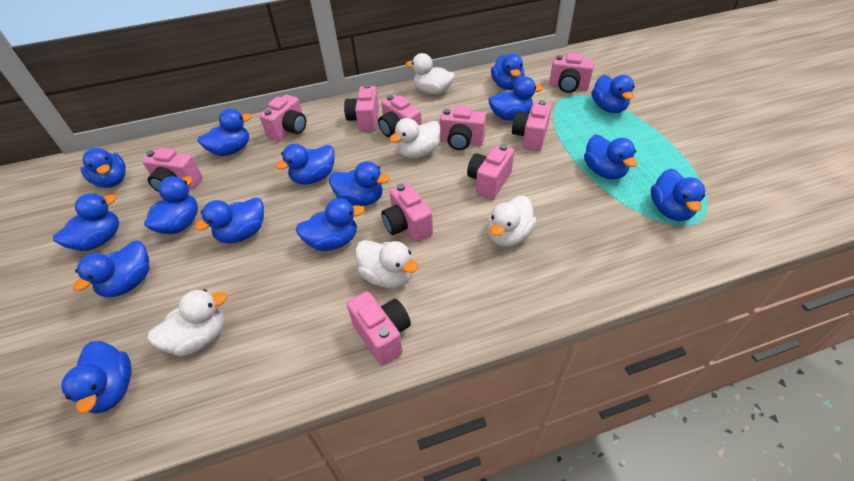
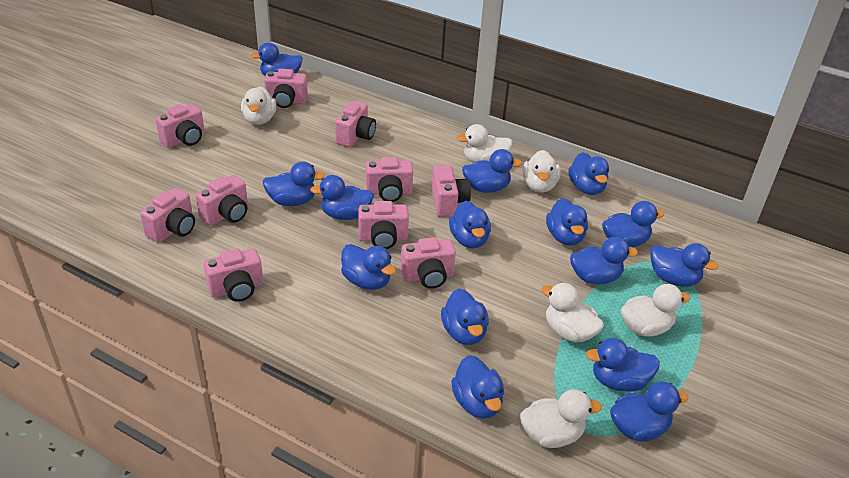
white duck: 5 -> 6

